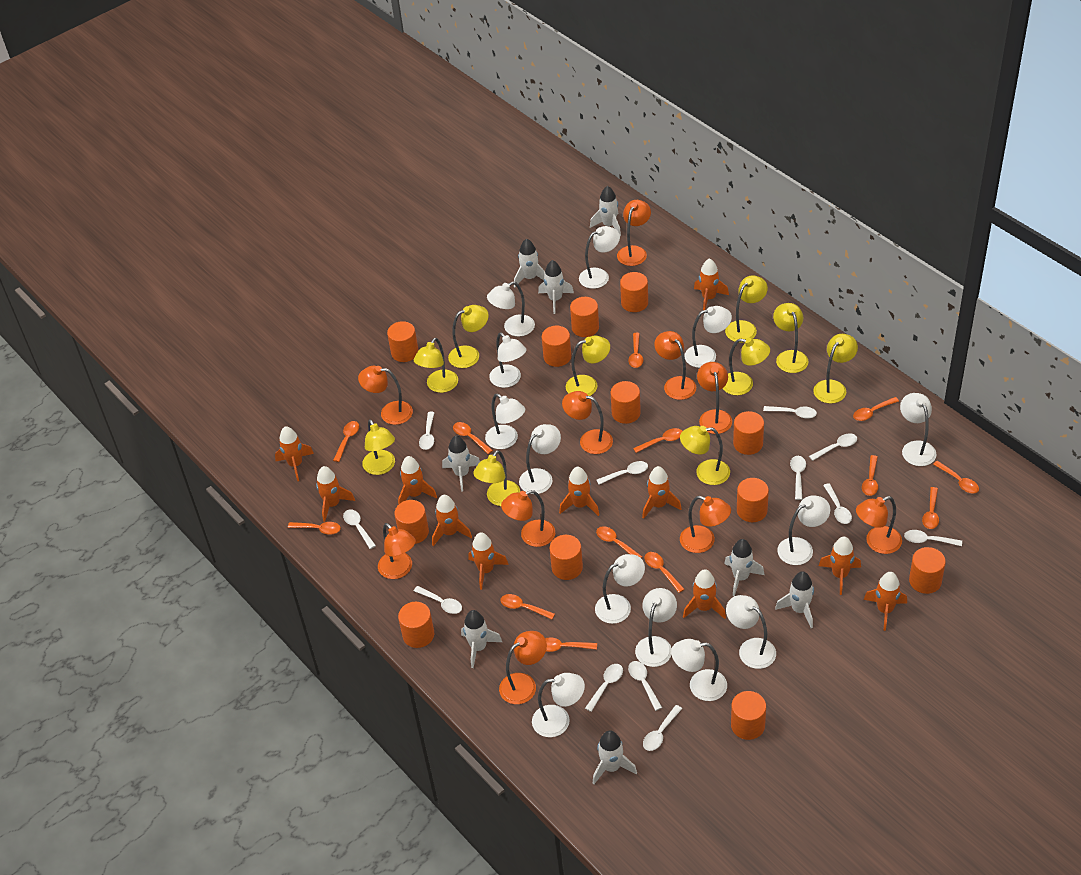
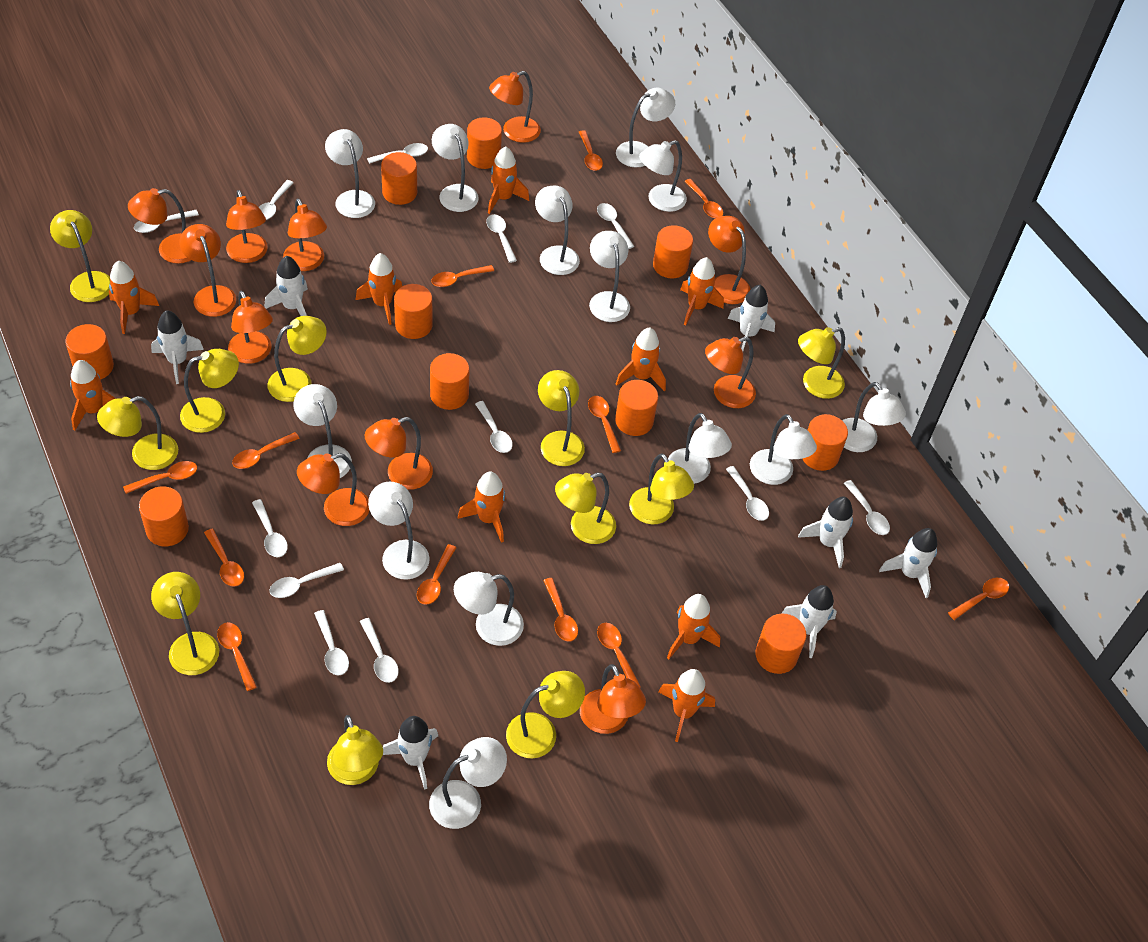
orange cylinder: 12 -> 10
orange lamp: 10 -> 11
orange rocket: 11 -> 9
orange spoon: 13 -> 12
white rocket: 8 -> 7
yellow lamp: 10 -> 11

